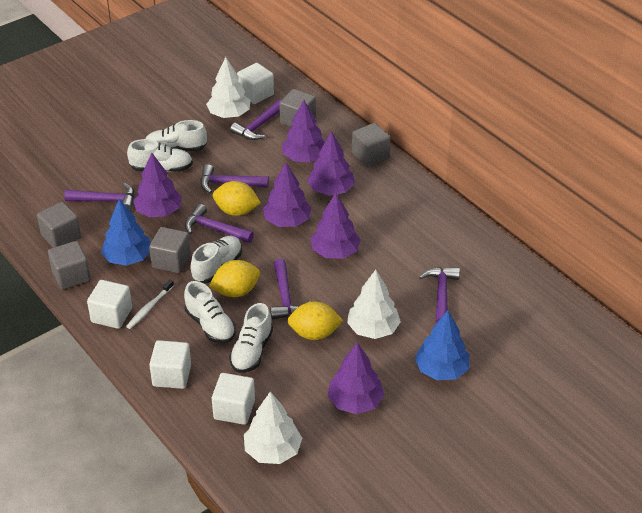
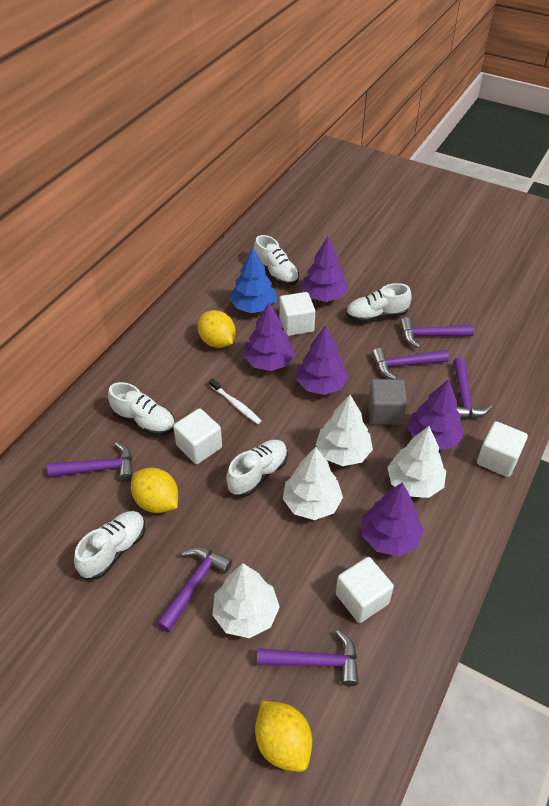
blue tree: 2 -> 1
grey cube: 5 -> 1
purple tree: 6 -> 5
white tree: 3 -> 4

